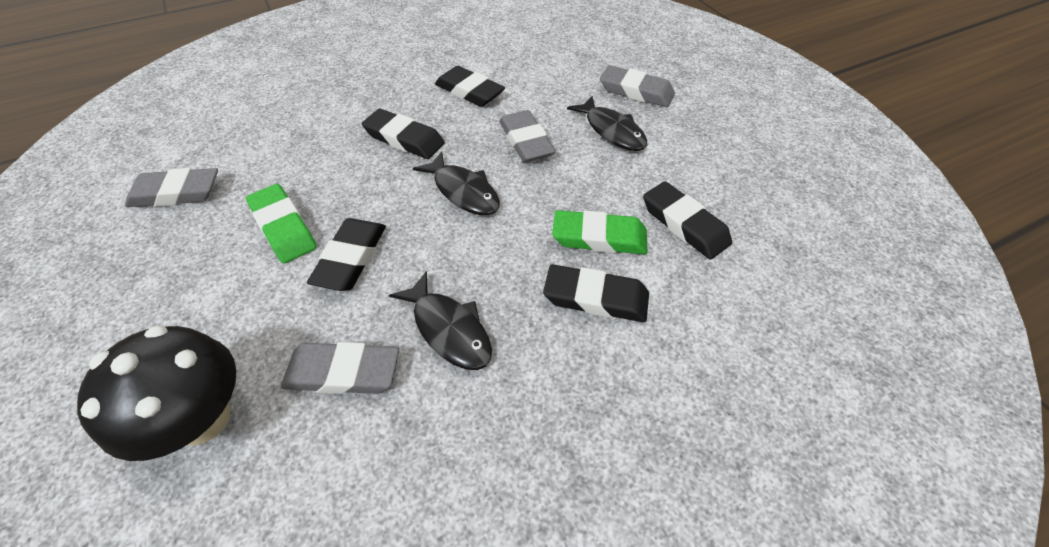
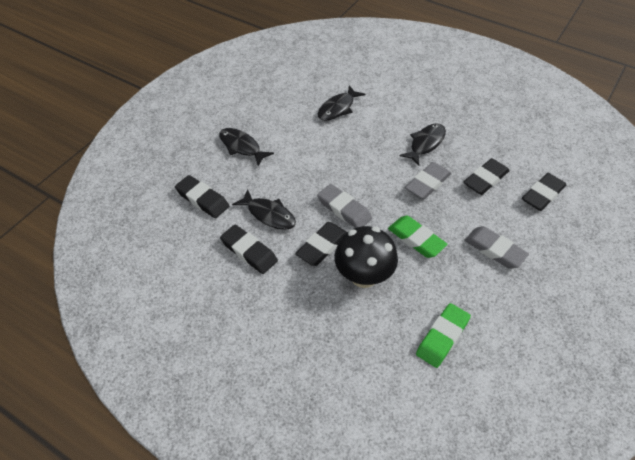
black fish: 3 -> 4
grey eraser: 4 -> 3

